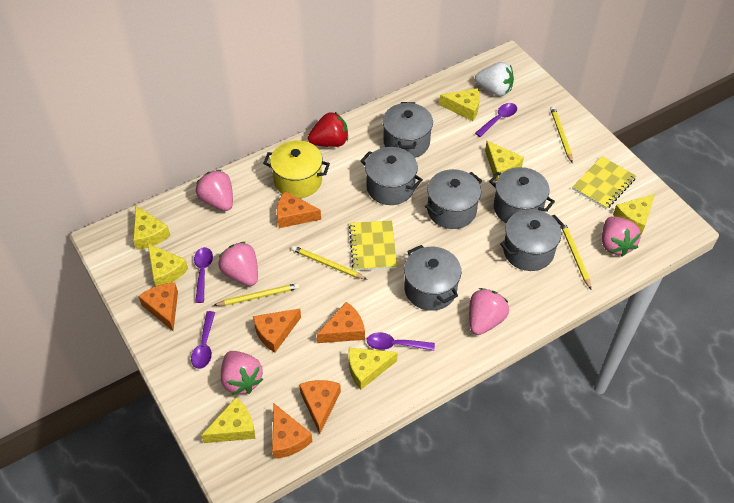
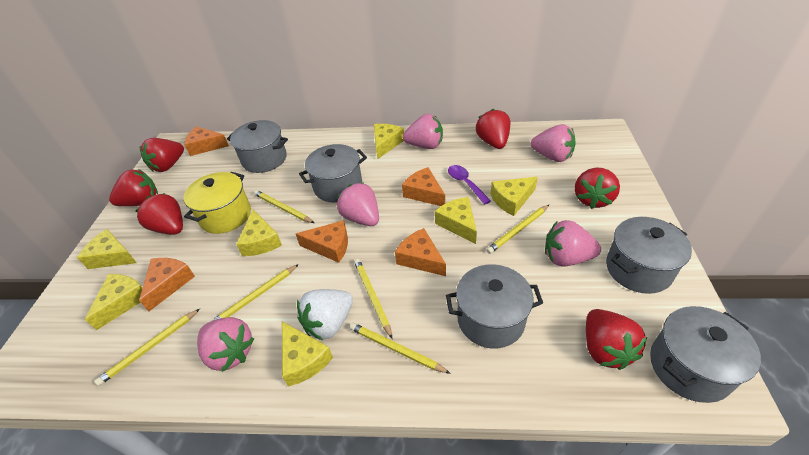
grey pot: 6 -> 5
orange cheese: 6 -> 5
purple spoon: 4 -> 1
red strawberry: 1 -> 6
yellow notebook: 2 -> 0
yellow pencil: 4 -> 6

